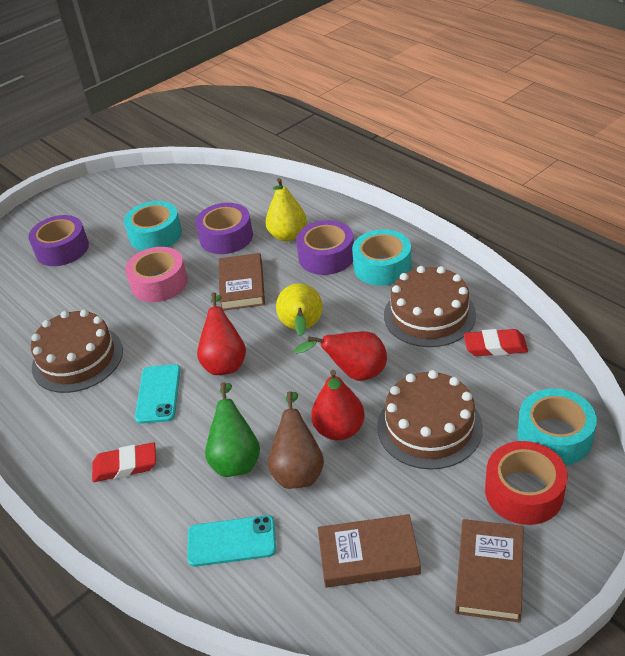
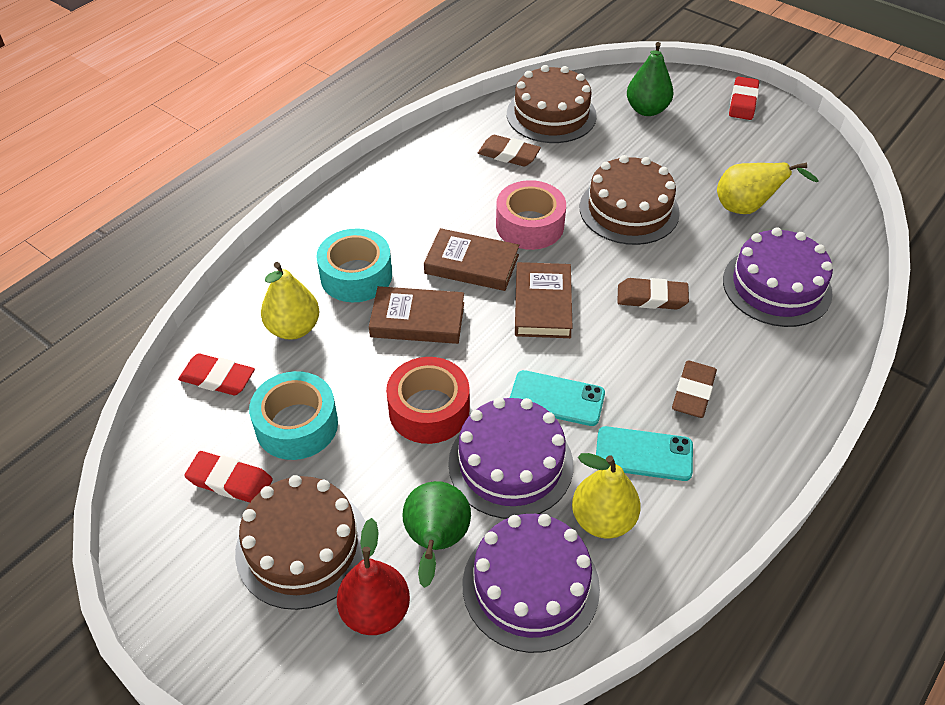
brown eraser: 0 -> 3
brown pear: 1 -> 0
green pear: 1 -> 2
purple cake: 0 -> 3
purple tape: 3 -> 0
red eraser: 2 -> 3
red pear: 3 -> 1
turquoise tape: 3 -> 2
yellow pear: 2 -> 3

